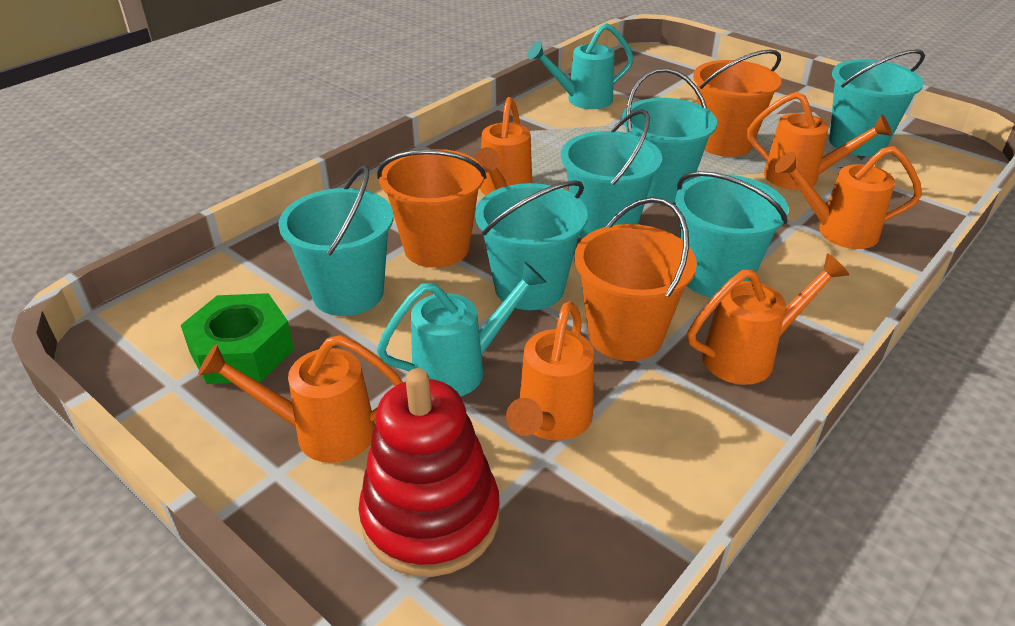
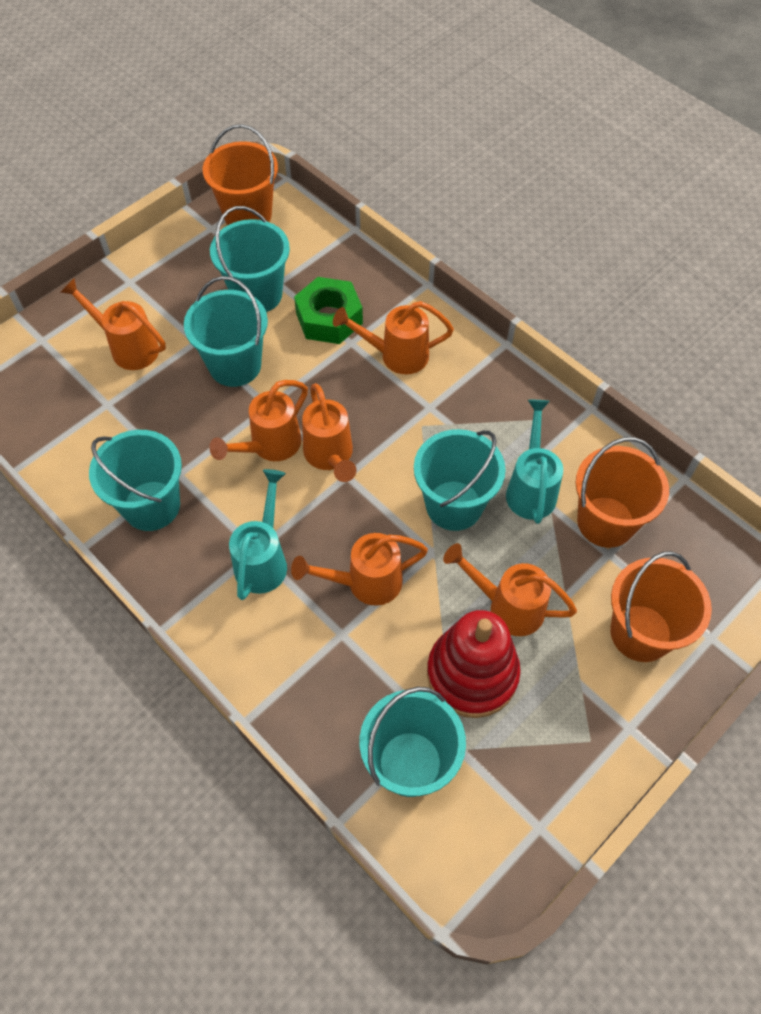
turquoise bucket: 6 -> 5

